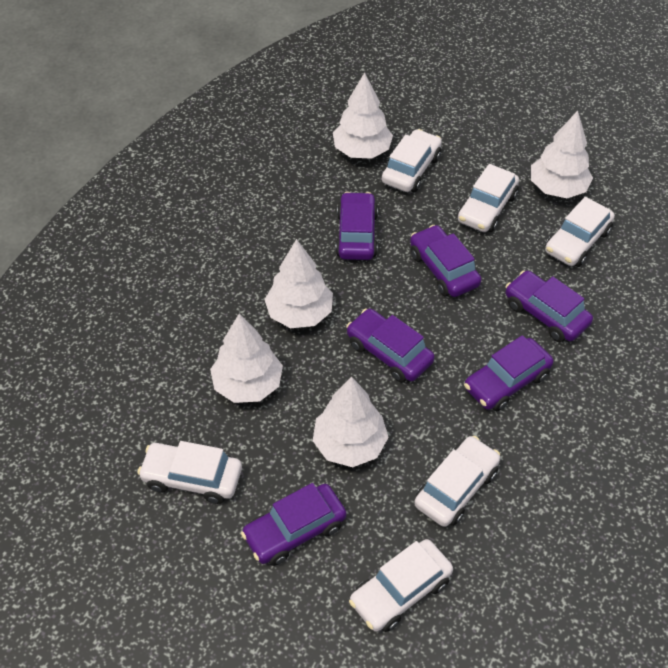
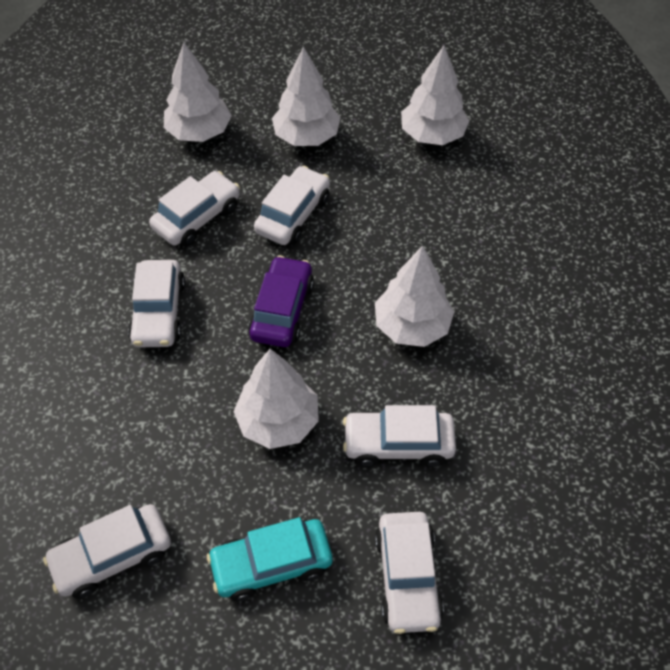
purple car: 6 -> 1
turquoise car: 0 -> 1

